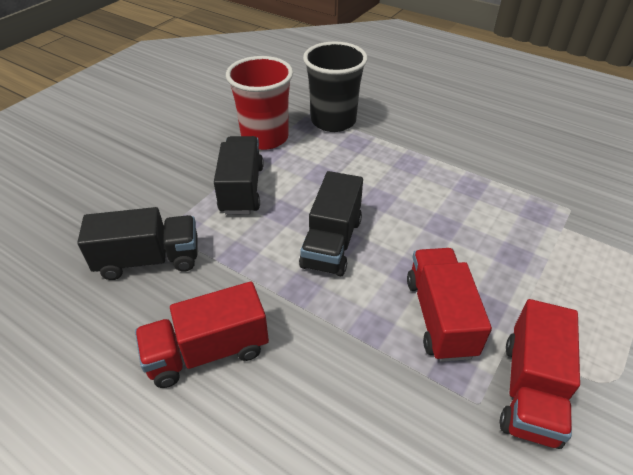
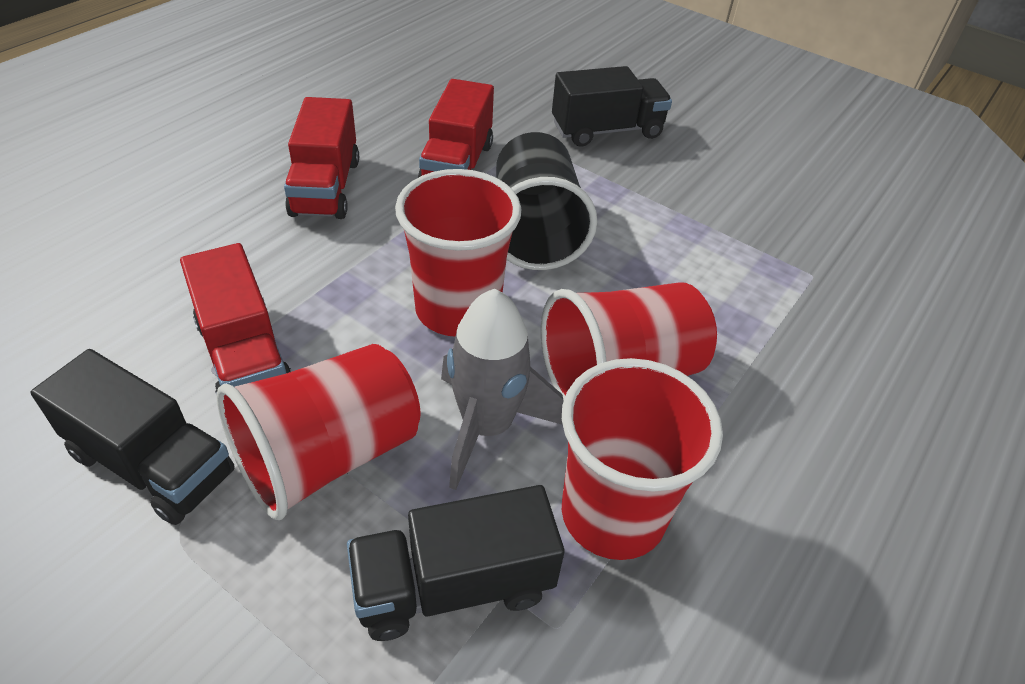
grey rocket: 0 -> 1
red cup: 1 -> 4

